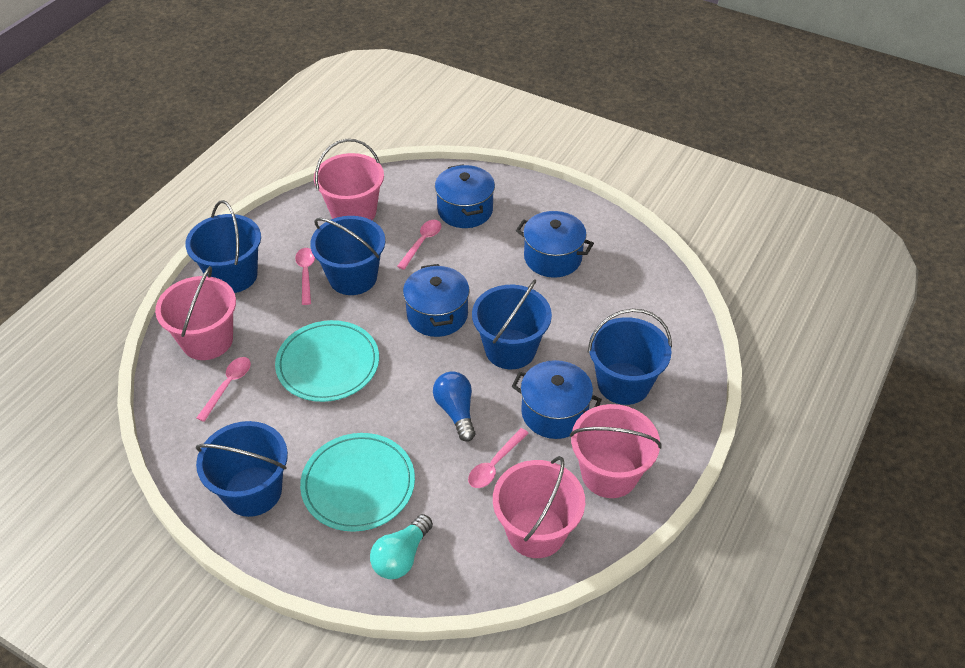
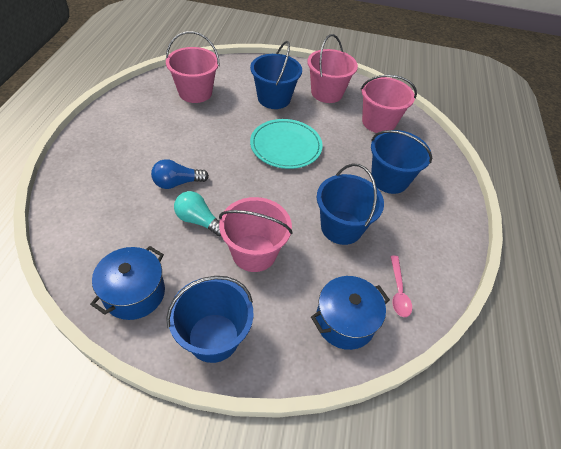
blue bucket: 5 -> 4
blue pot: 4 -> 2
pink spoon: 4 -> 1
turquoise plate: 2 -> 1

